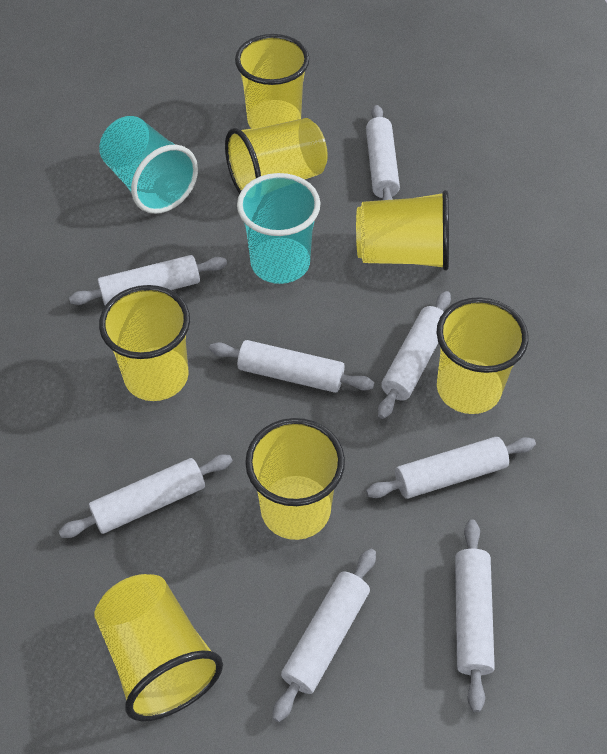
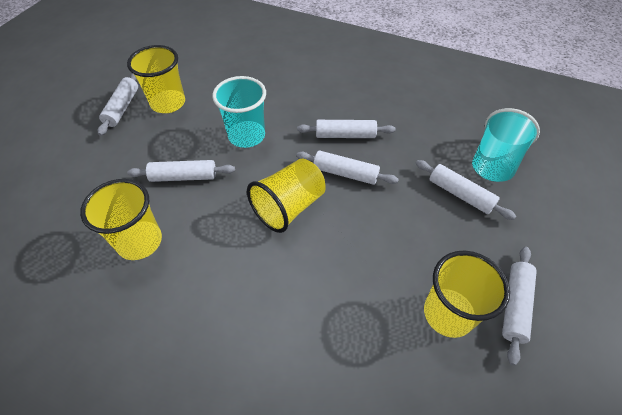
white rolling pin: 8 -> 6
yellow cup: 7 -> 4

